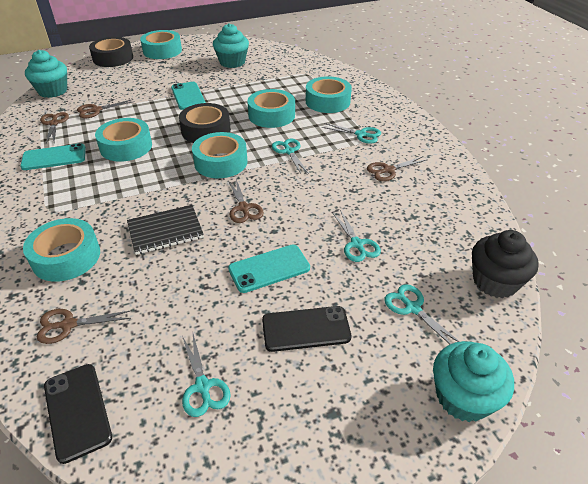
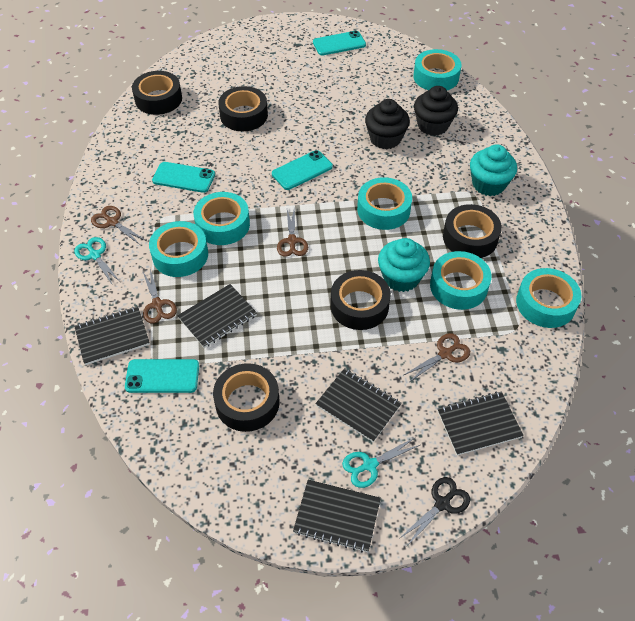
black cupcake: 1 -> 2
black notebook: 1 -> 5
black phone: 2 -> 0
black scissors: 0 -> 1
black tape: 2 -> 5
brown scissors: 5 -> 4
turquoise cupcake: 3 -> 2
turquoise phone: 3 -> 4
turquoise scissors: 5 -> 2

